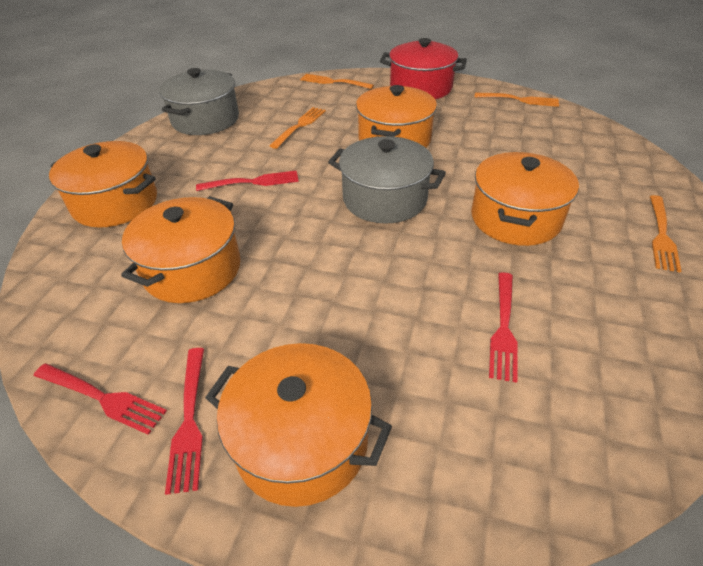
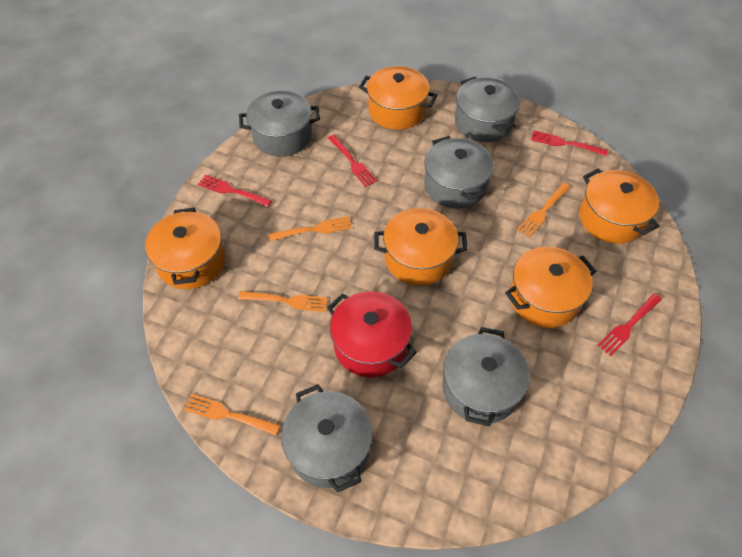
grey pot: 2 -> 5

